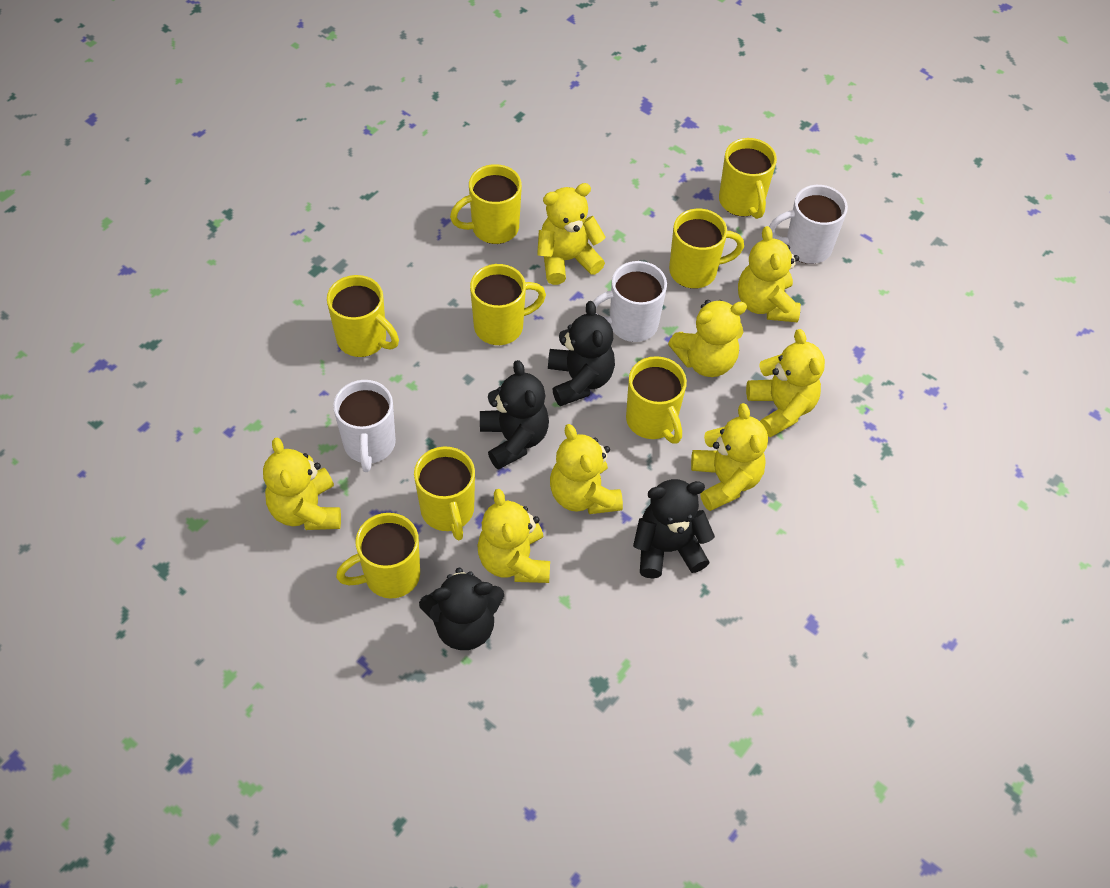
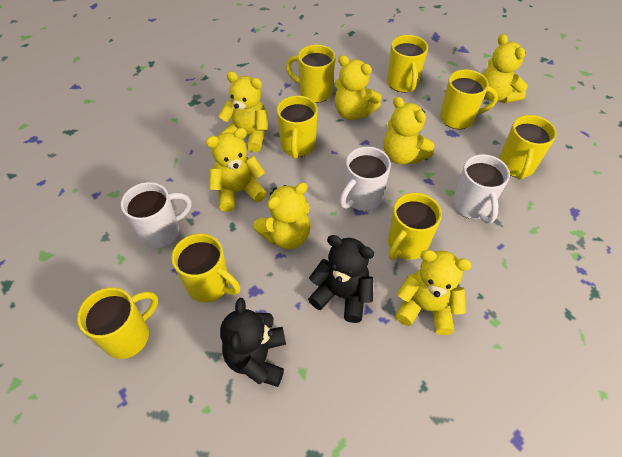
black teddy bear: 4 -> 2
yellow teddy bear: 8 -> 7

